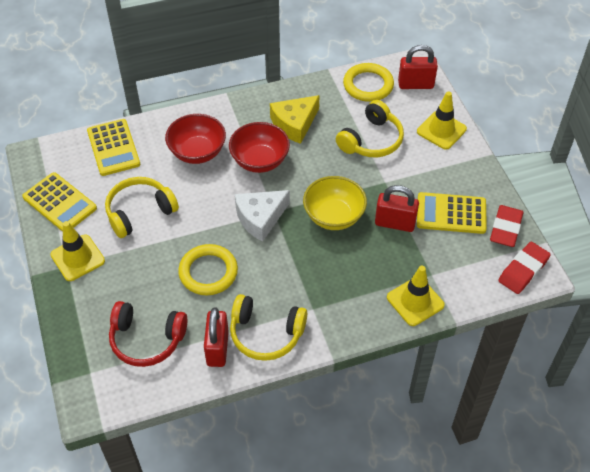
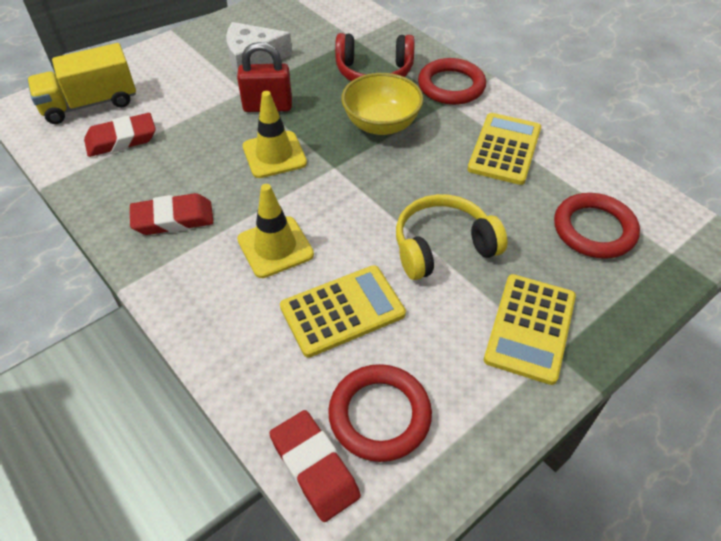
red bowl: 2 -> 0
red eraser: 2 -> 3
red padlock: 3 -> 1
red ring: 0 -> 3
yellow cheese: 1 -> 0
yellow headphones: 3 -> 1
yellow ring: 2 -> 0
yellow traffic cone: 3 -> 2
yellow truck: 0 -> 1

